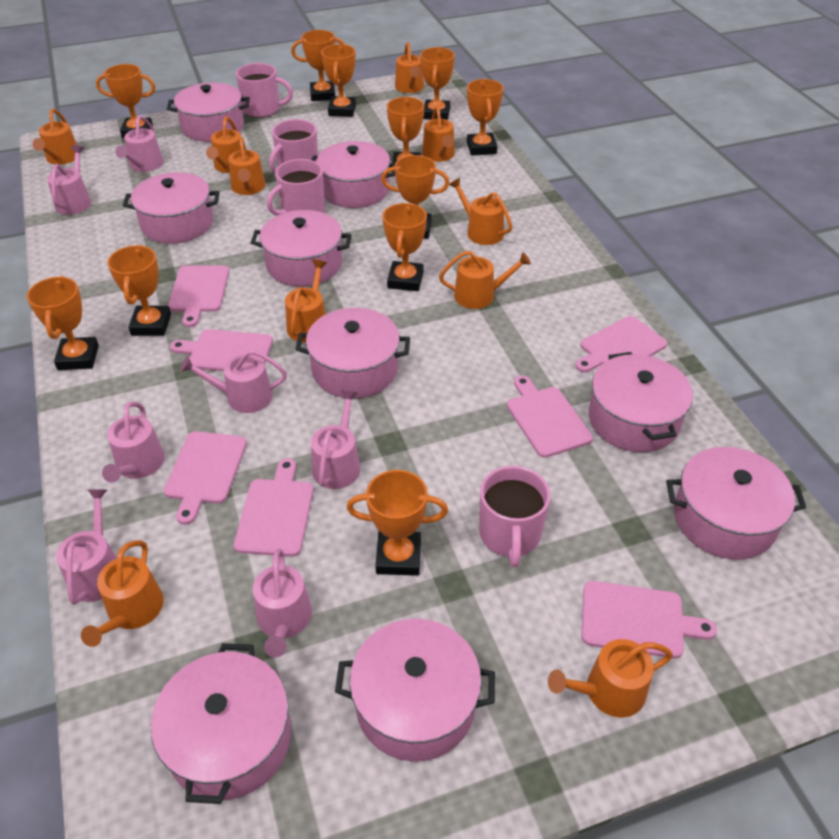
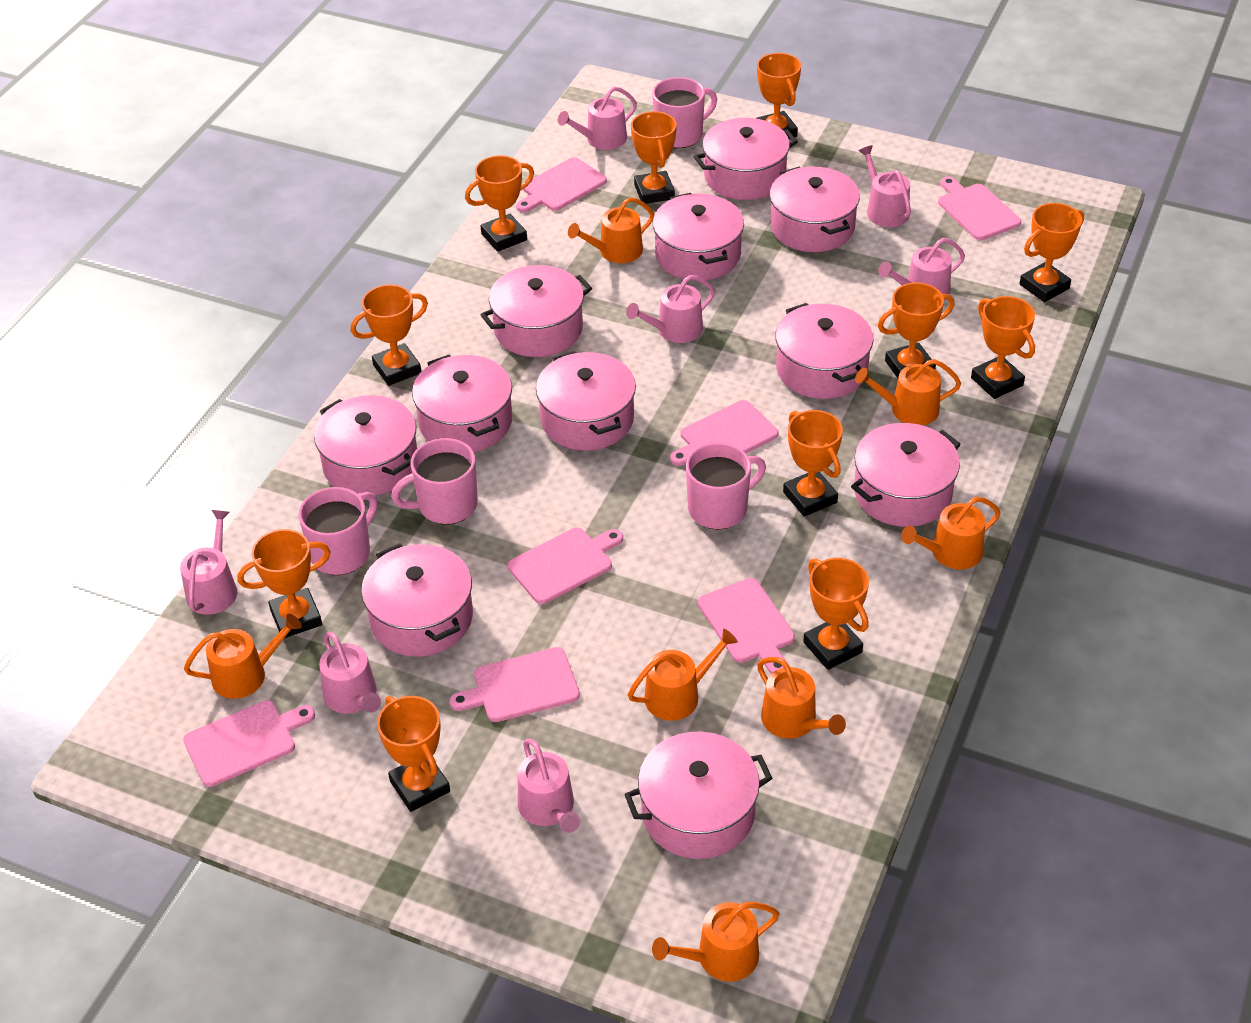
orange watering can: 10 -> 7
pink pot: 9 -> 11

